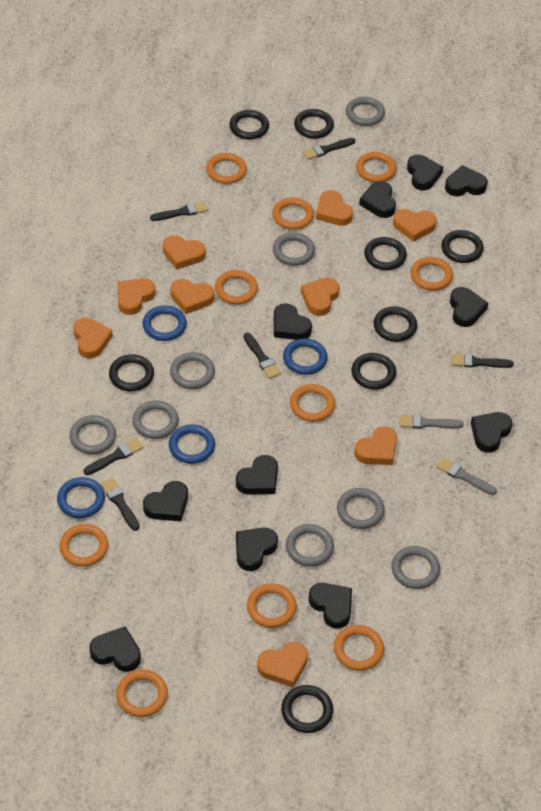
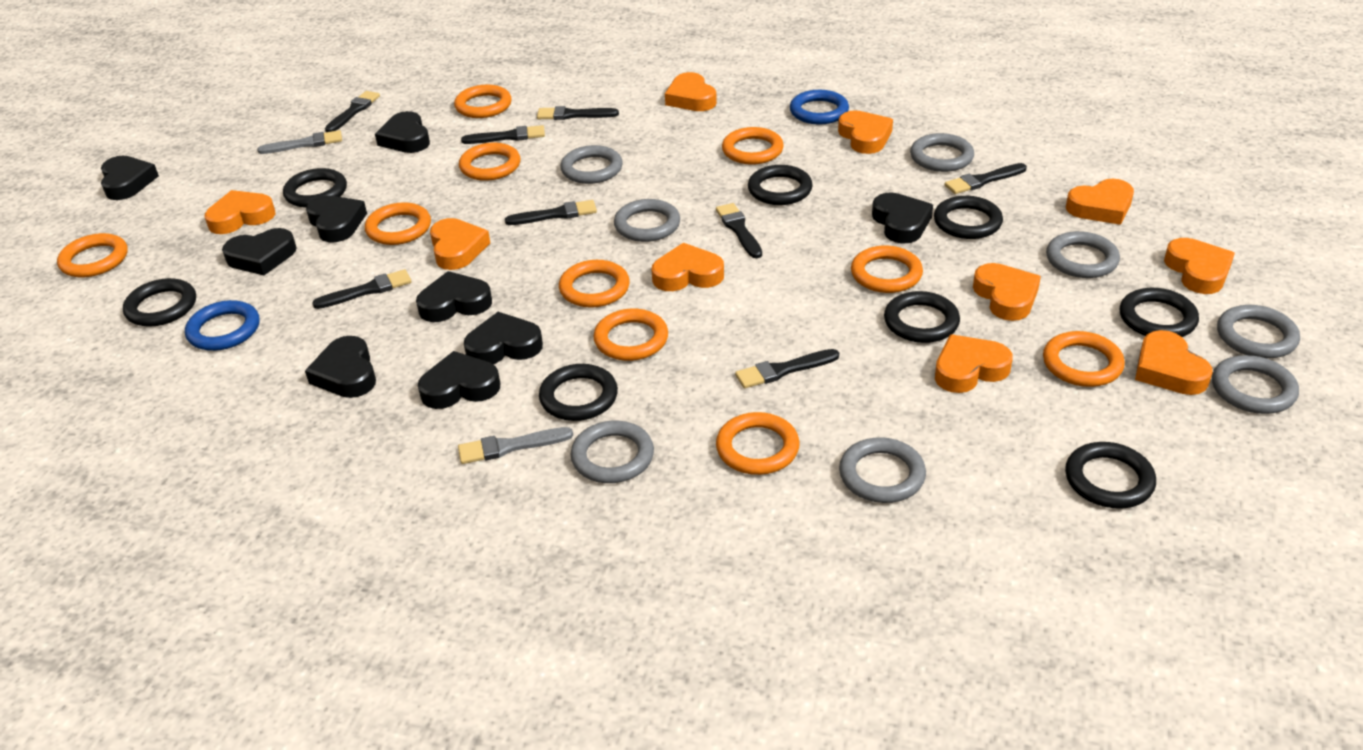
black brush: 6 -> 8
black heart: 11 -> 9
blue ring: 4 -> 2
orange heart: 9 -> 10

